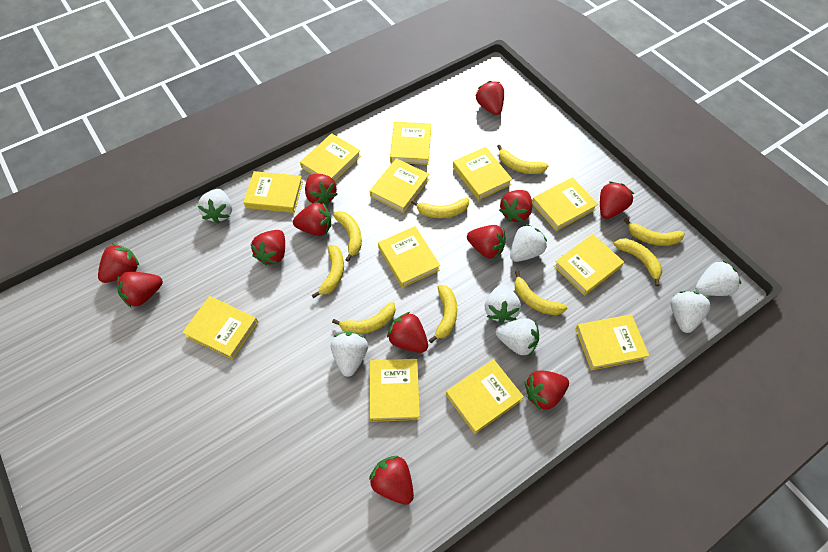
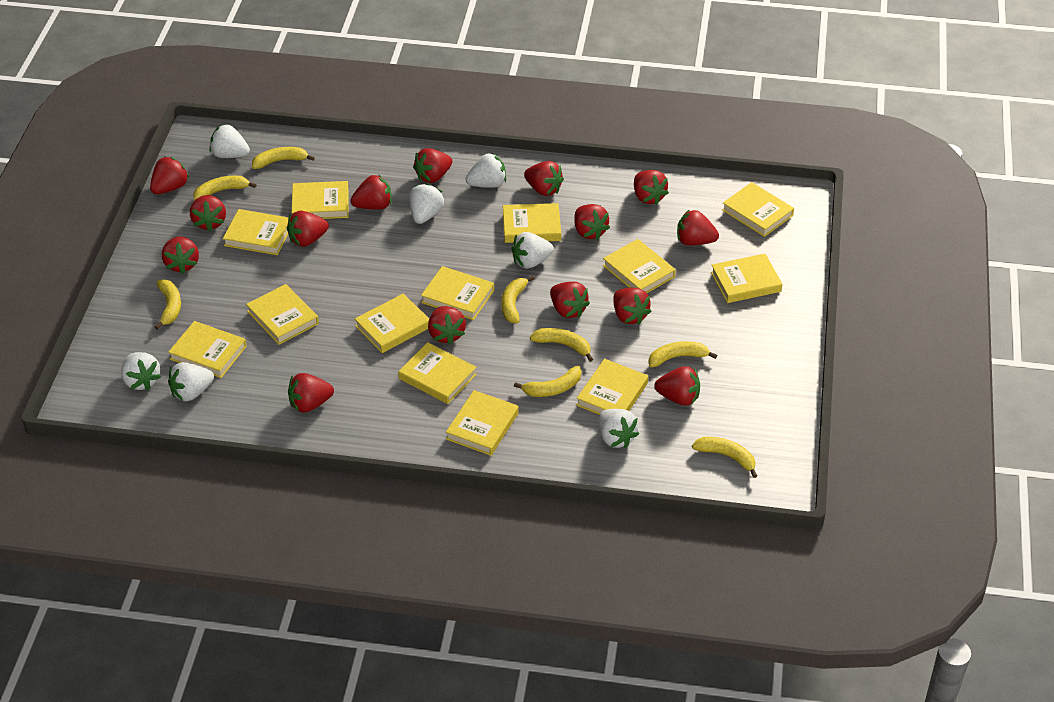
red strawberry: 12 -> 15
yellow banana: 9 -> 8
yellow book: 12 -> 13

